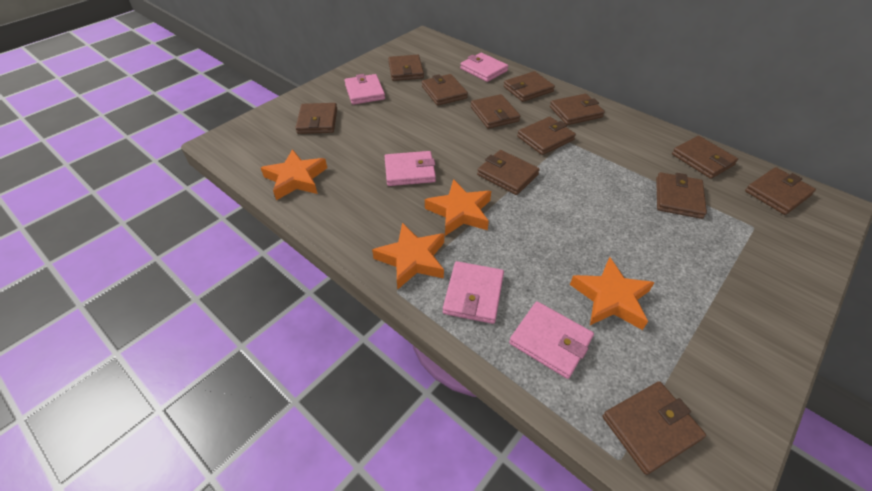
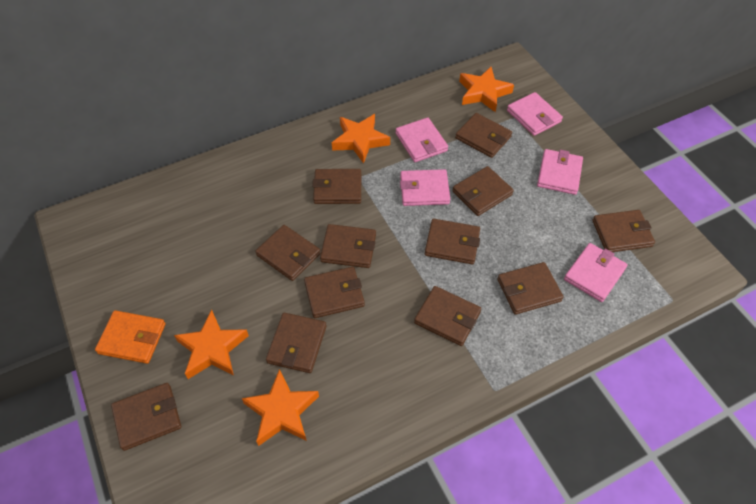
orange wallet: 0 -> 1

